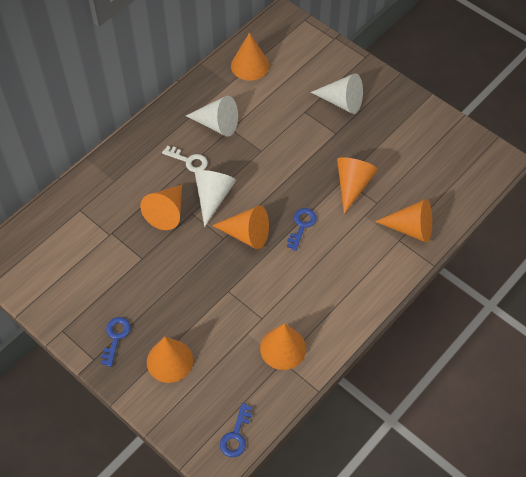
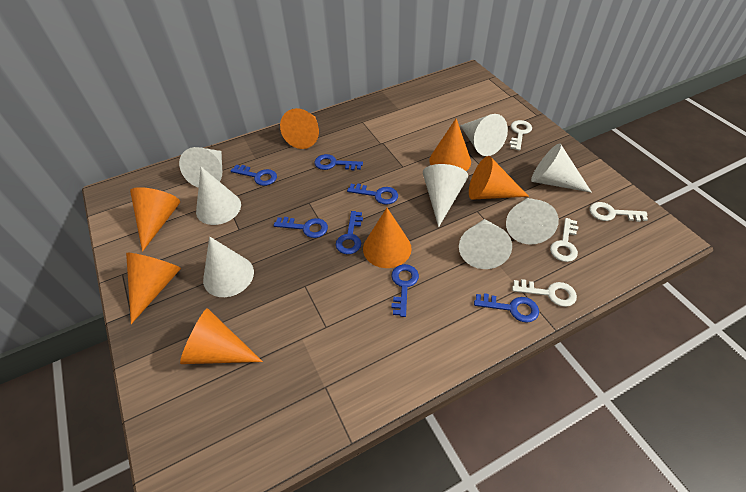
blue key: 3 -> 7
white cone: 3 -> 8
white key: 1 -> 4

